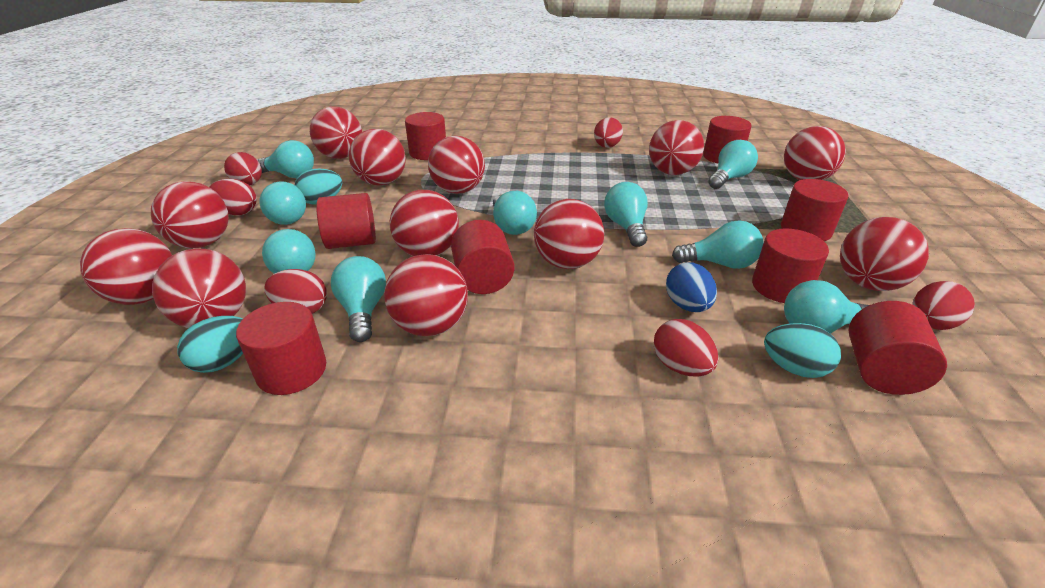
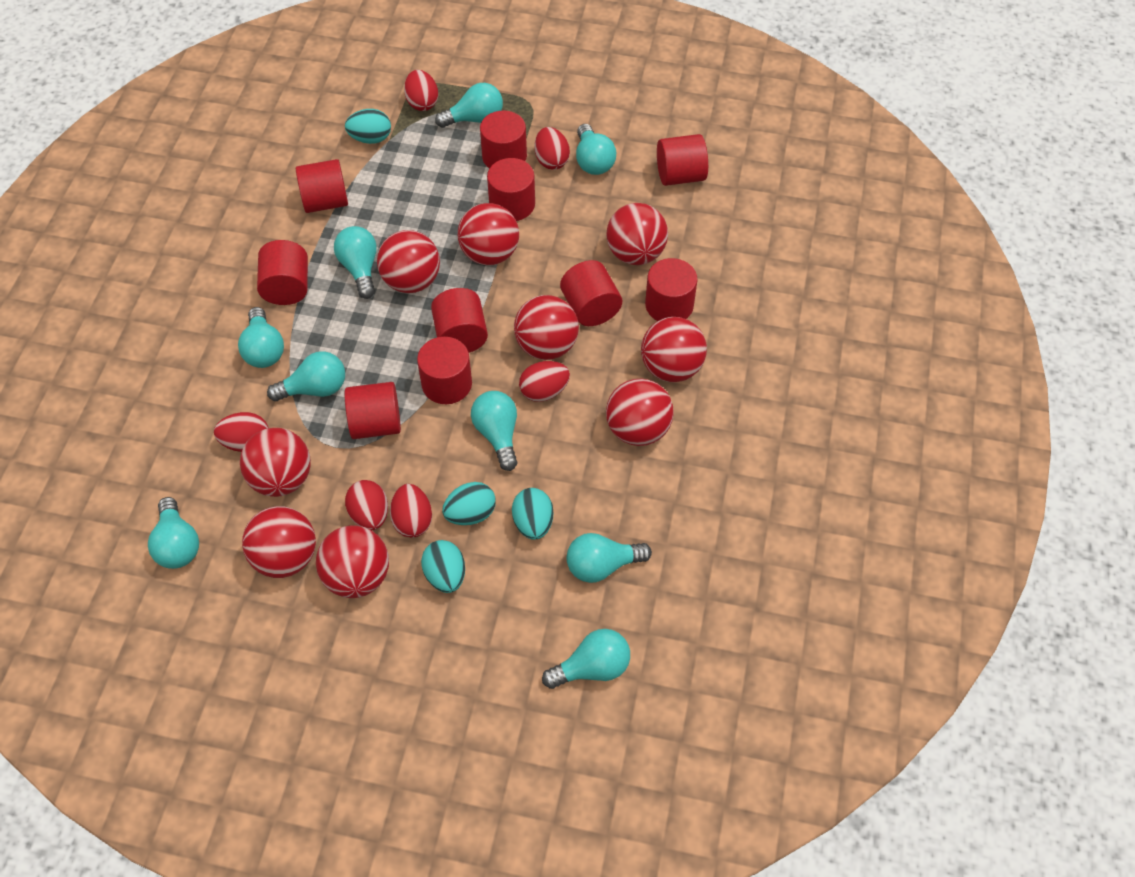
blue egg: 1 -> 0
red ball: 12 -> 9
red cylinder: 8 -> 10
turquoise egg: 3 -> 4

